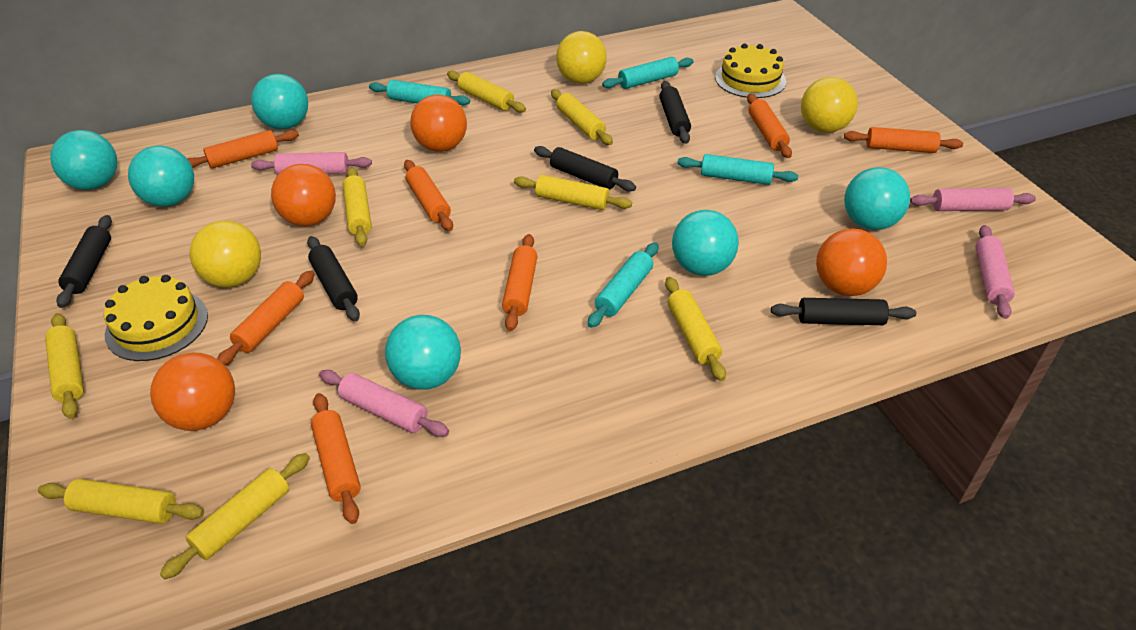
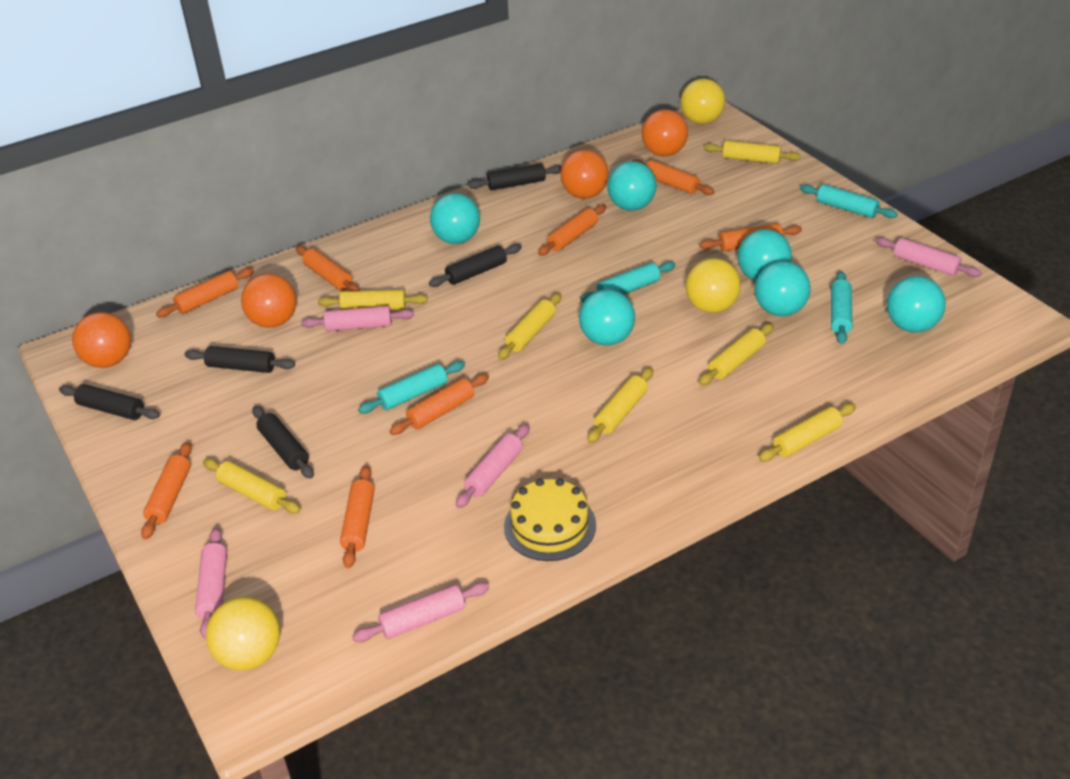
orange rolling pin: 7 -> 8
pink rolling pin: 4 -> 5
yellow cake: 2 -> 1
yellow rolling pin: 8 -> 7

